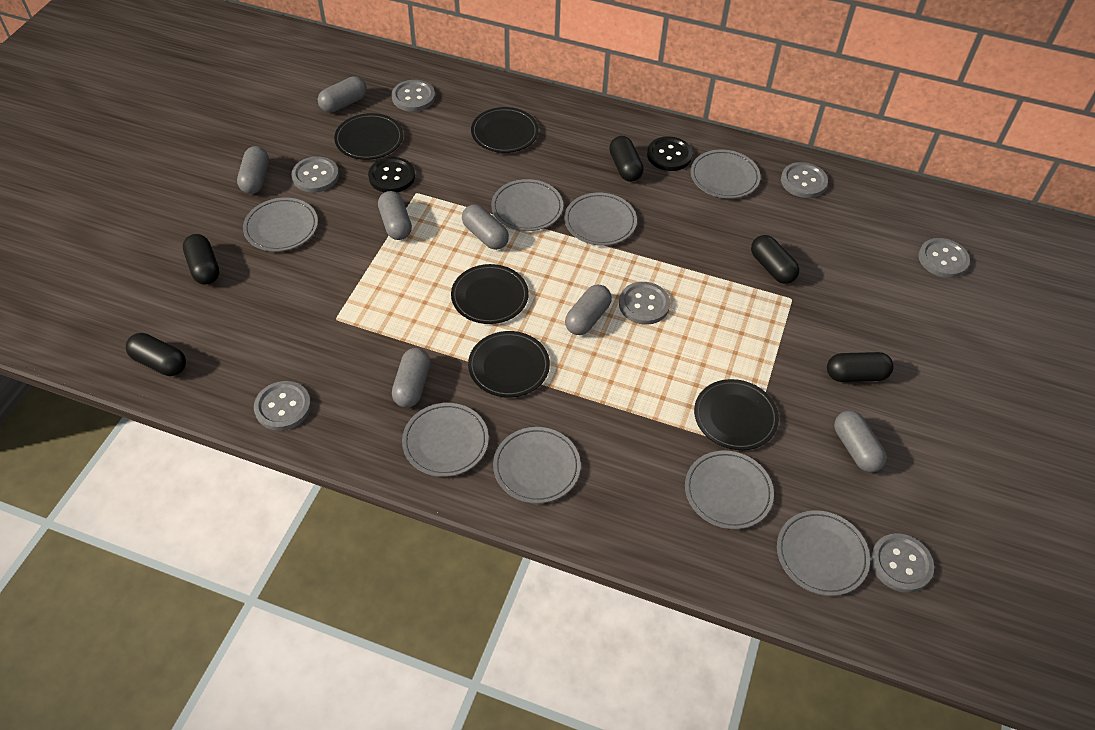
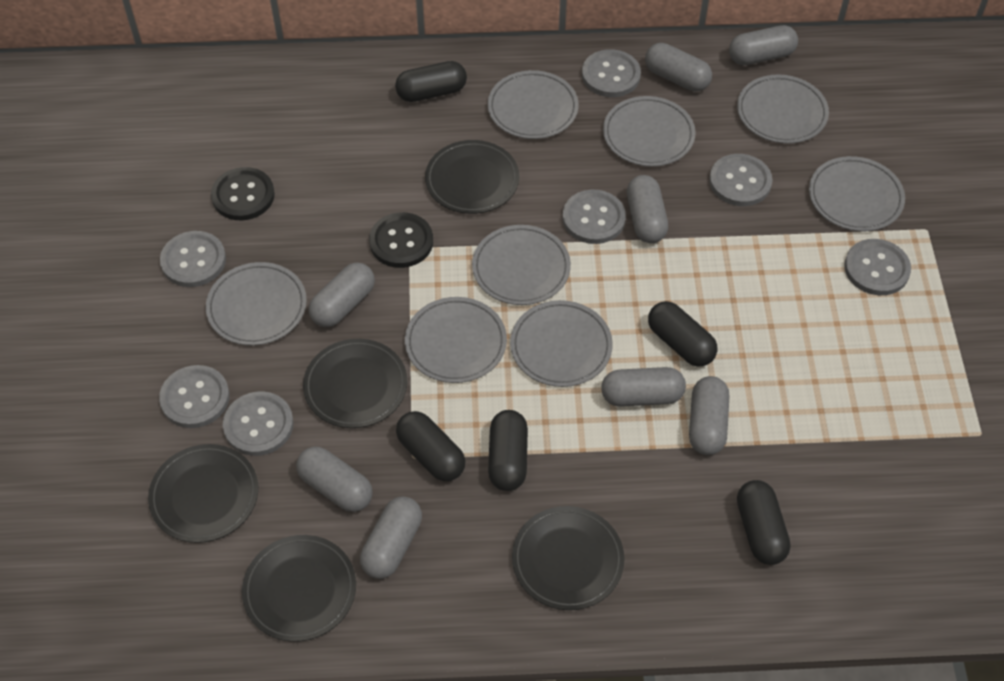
grey capsule: 7 -> 8

